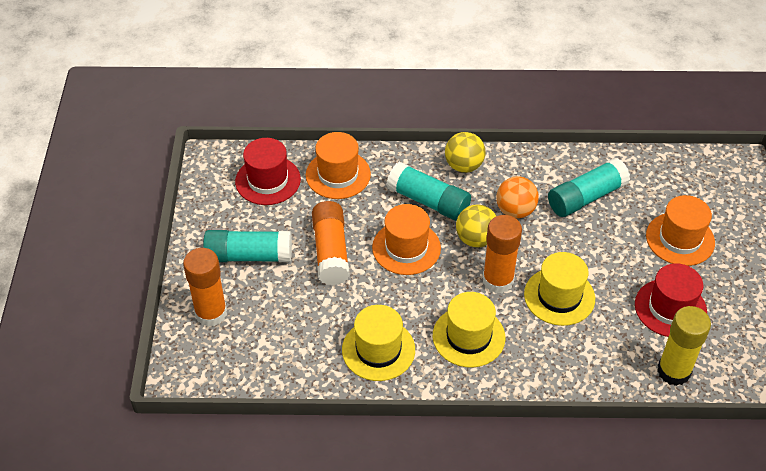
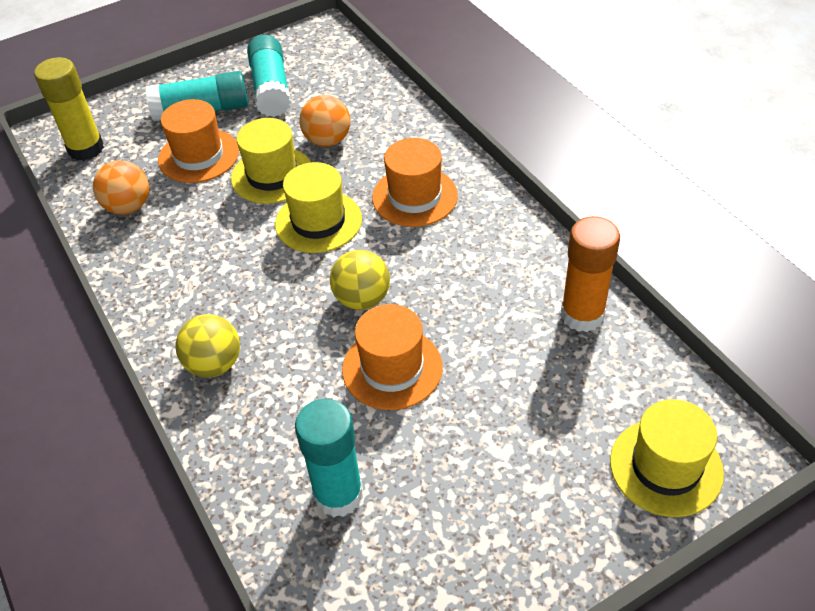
orange ball: 1 -> 2
orange glue stick: 3 -> 1
red hat: 2 -> 0

